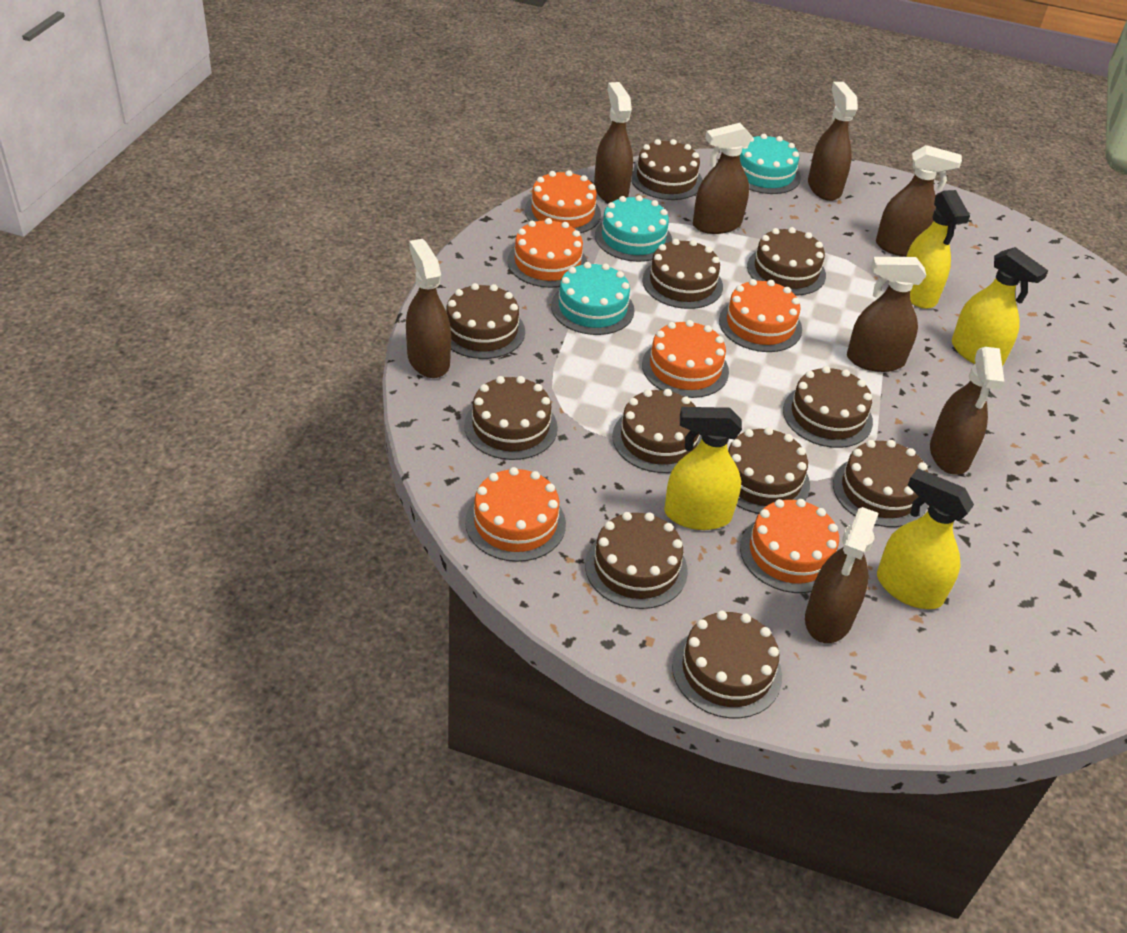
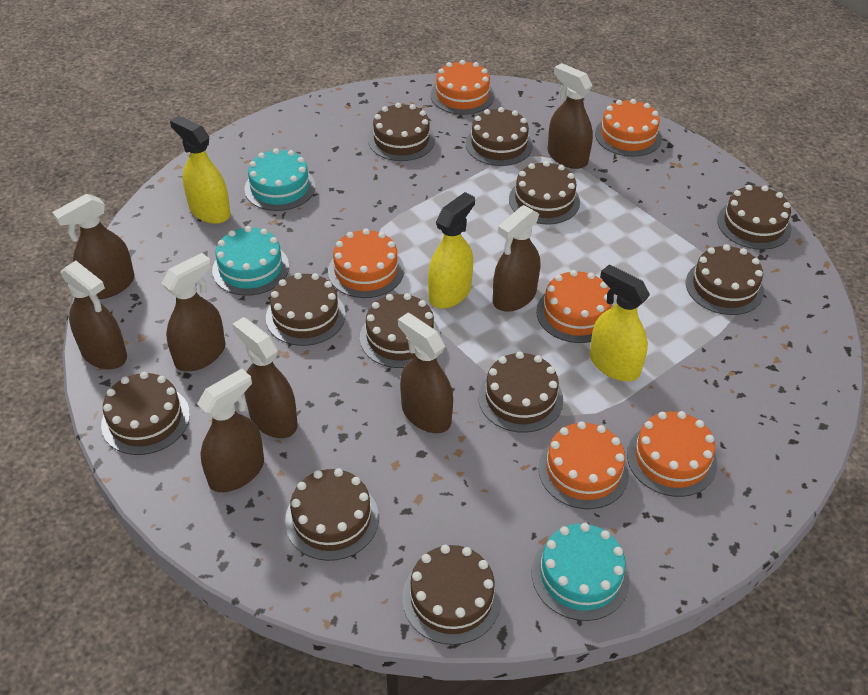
yellow spray bottle: 4 -> 3

